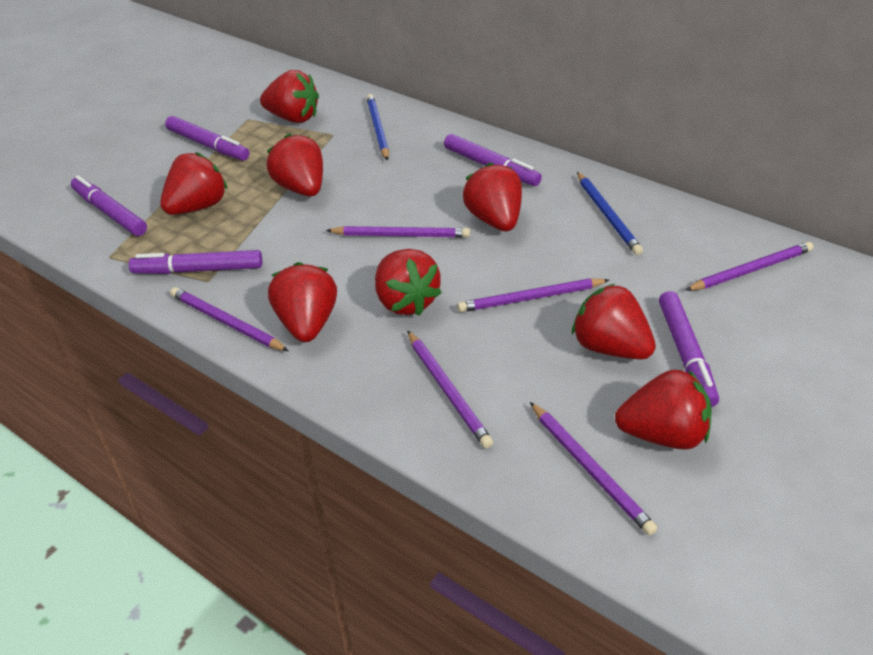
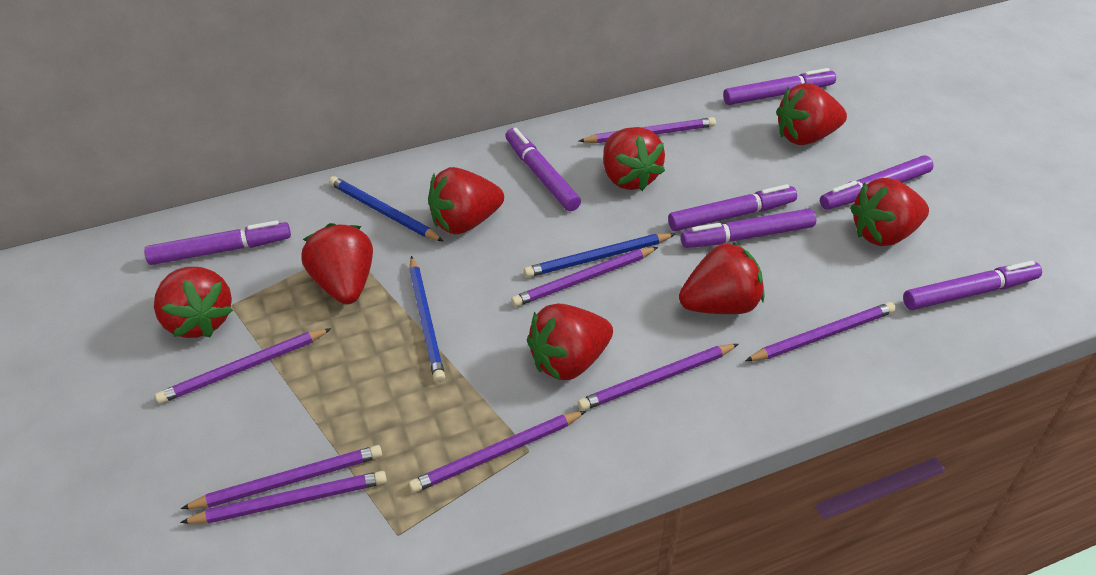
blue pencil: 2 -> 3
purple marker: 5 -> 7
purple pencil: 6 -> 8

